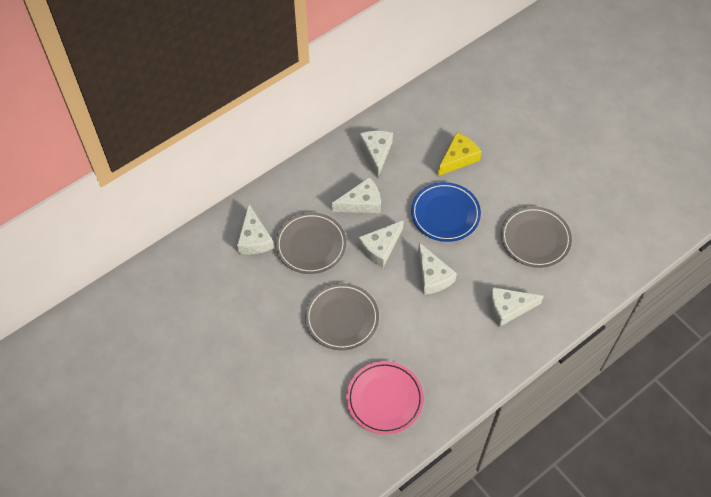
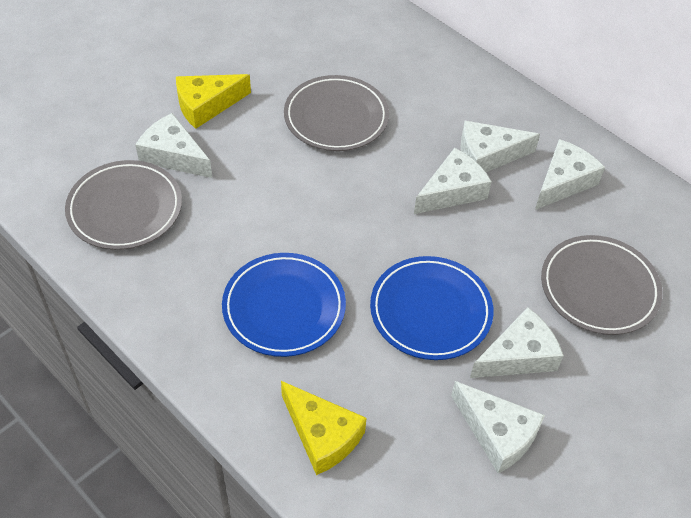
blue plate: 1 -> 2
pink plate: 1 -> 0
yellow cheese: 1 -> 2

